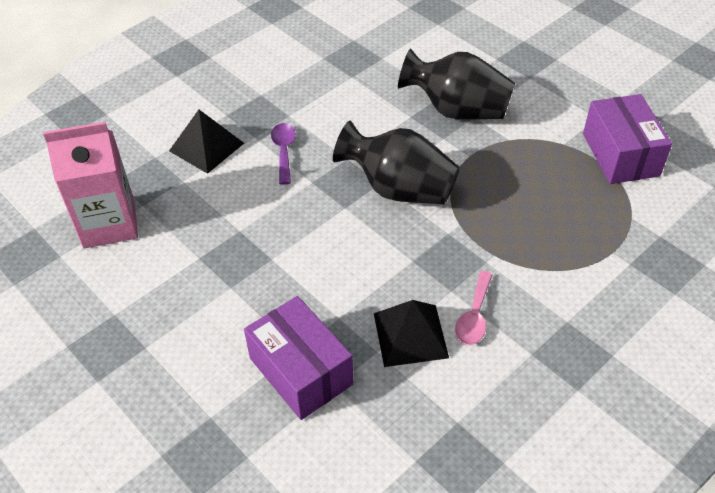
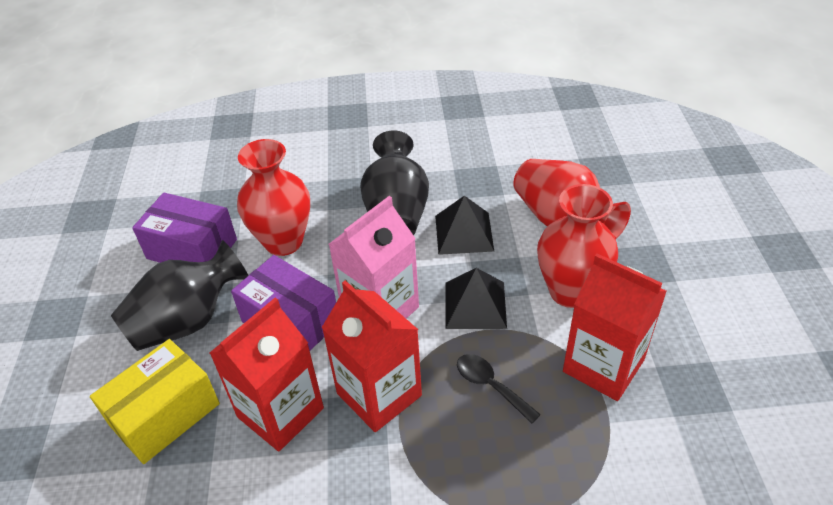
black spoon: 0 -> 1
pink spoon: 1 -> 0
purple spoon: 1 -> 0
red carton: 0 -> 3
red vase: 0 -> 3
yellow box: 0 -> 1

